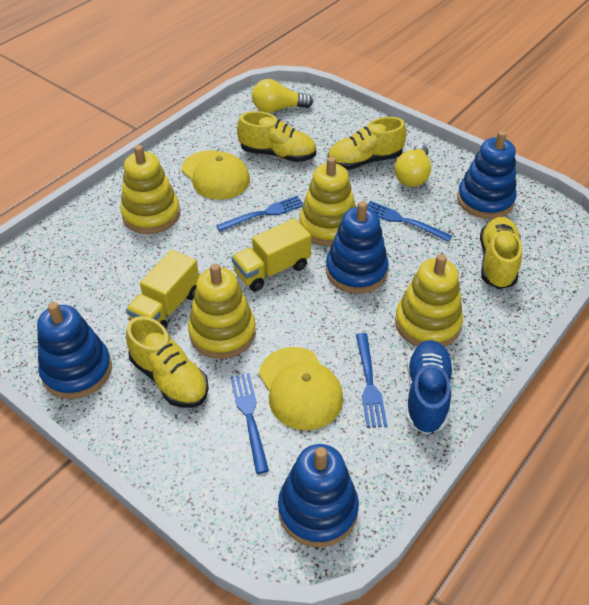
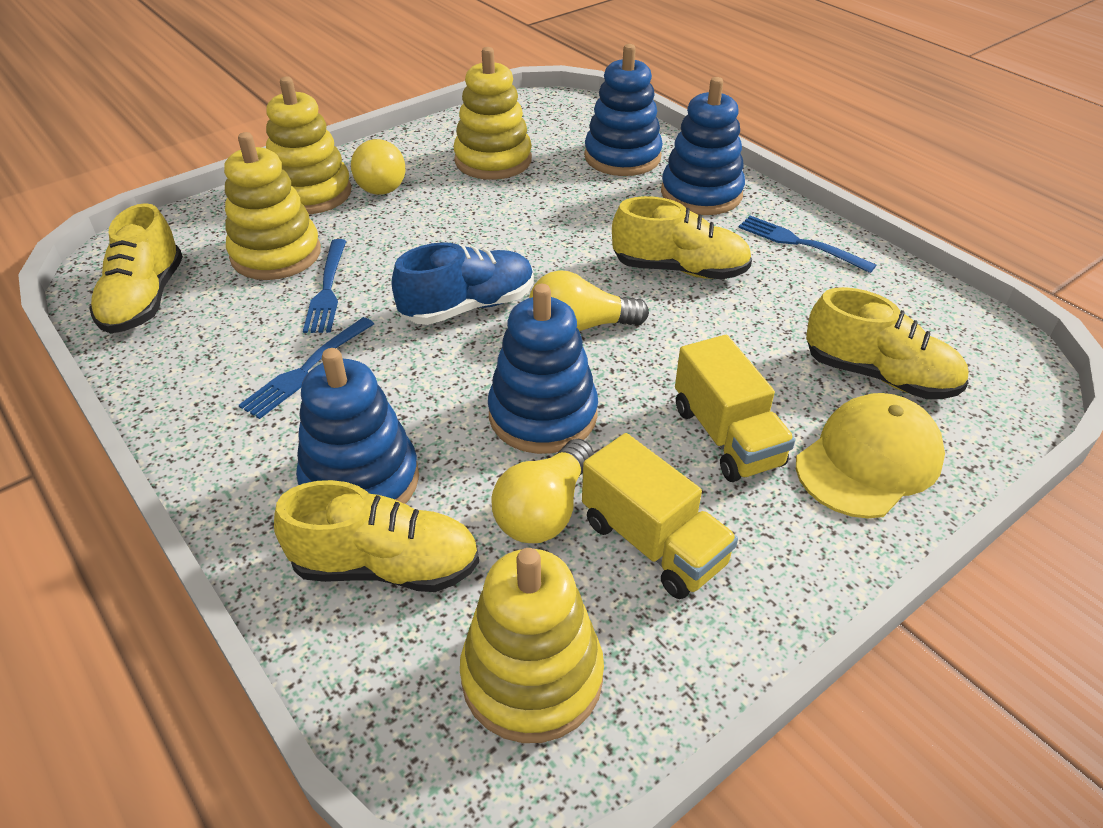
blue fork: 4 -> 3
yellow cap: 2 -> 1
yellow light bulb: 2 -> 3

